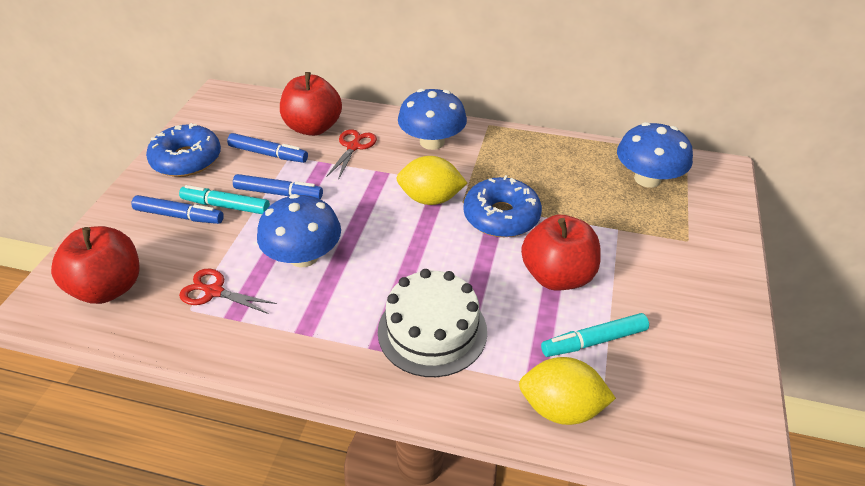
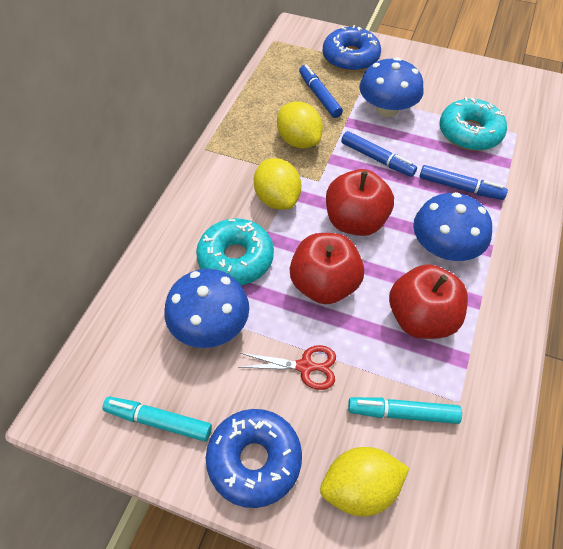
red scissors: 2 -> 1
turquoise donut: 0 -> 2
white cake: 1 -> 0
yellow lemon: 2 -> 3

